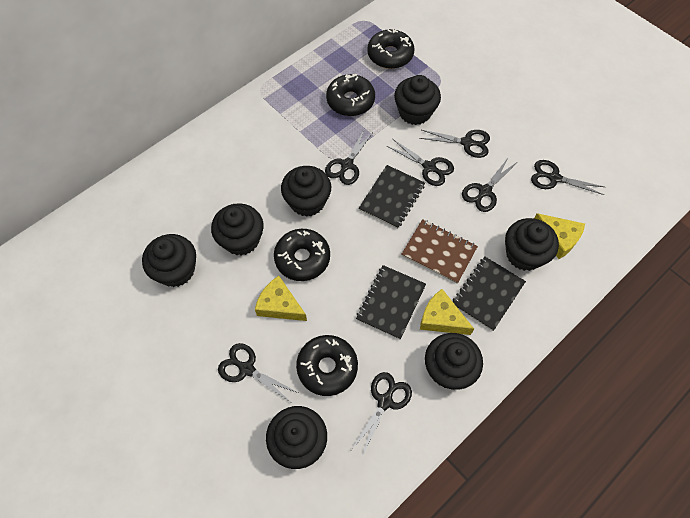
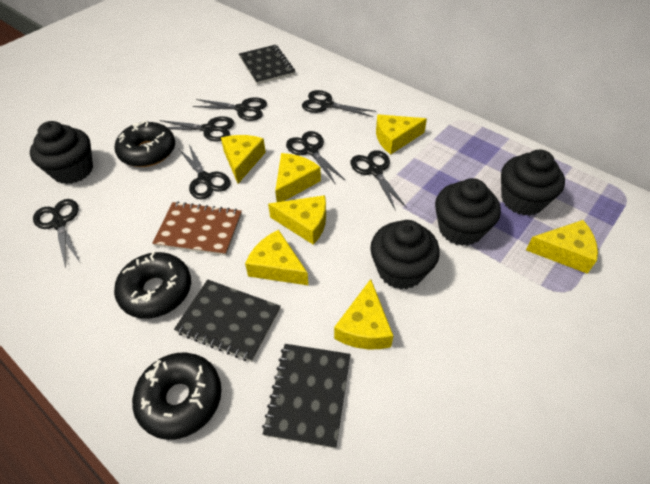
black cupcake: 7 -> 4
black donut: 4 -> 3
yellow cheese: 3 -> 7

